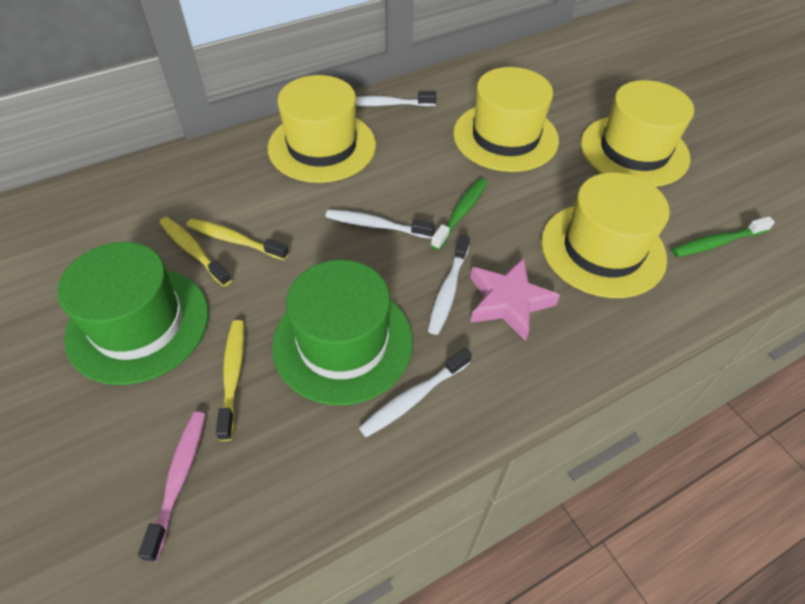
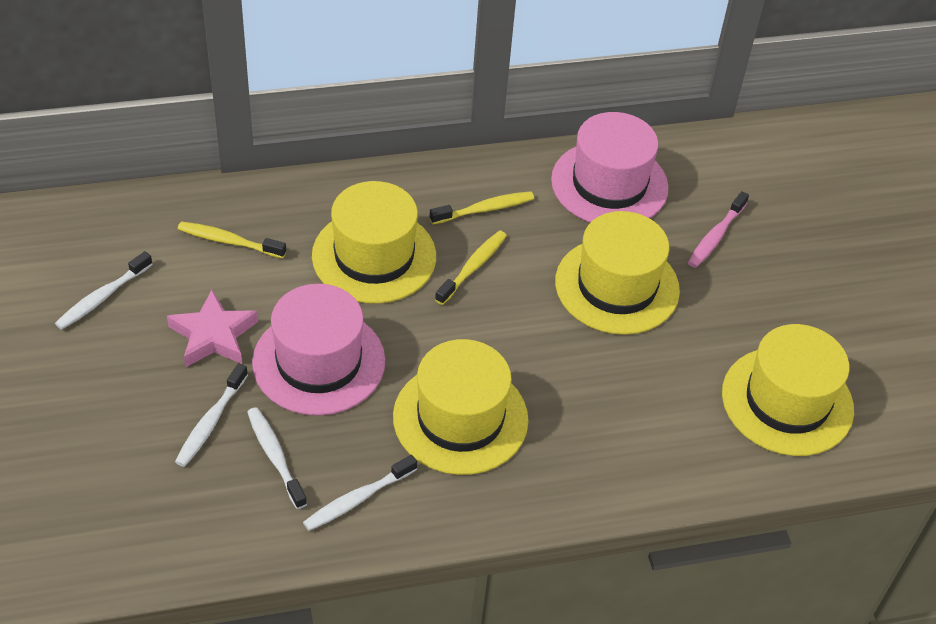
green hat: 2 -> 0
green toothbrush: 2 -> 0
pink hat: 0 -> 2

